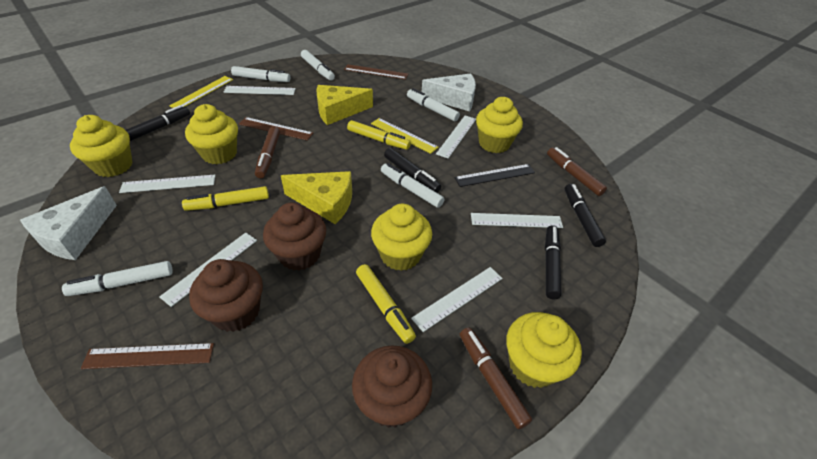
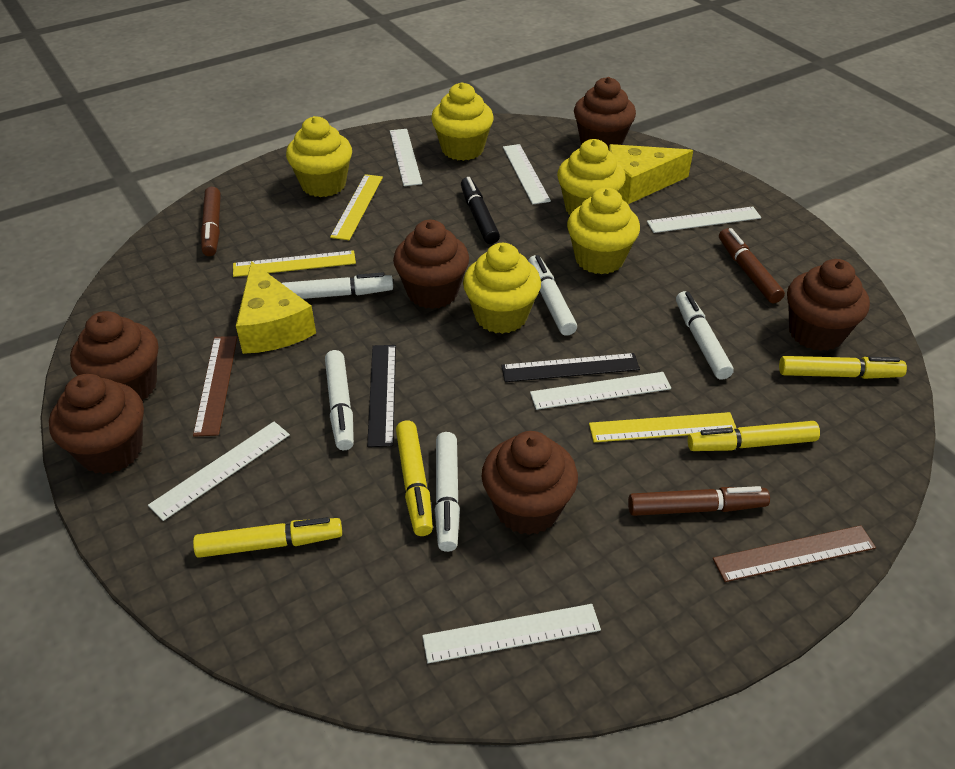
black marker: 4 -> 1
black ruler: 1 -> 2
brown cupcake: 3 -> 6
brown ruler: 3 -> 2
white cheese: 2 -> 0
yellow marker: 3 -> 4
yellow ruler: 2 -> 3

